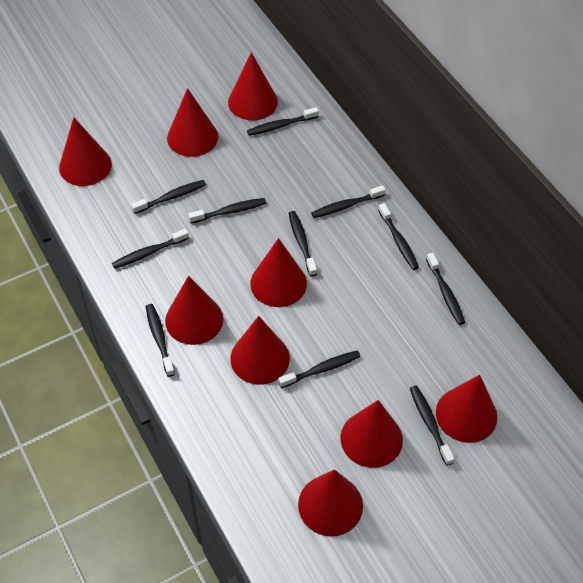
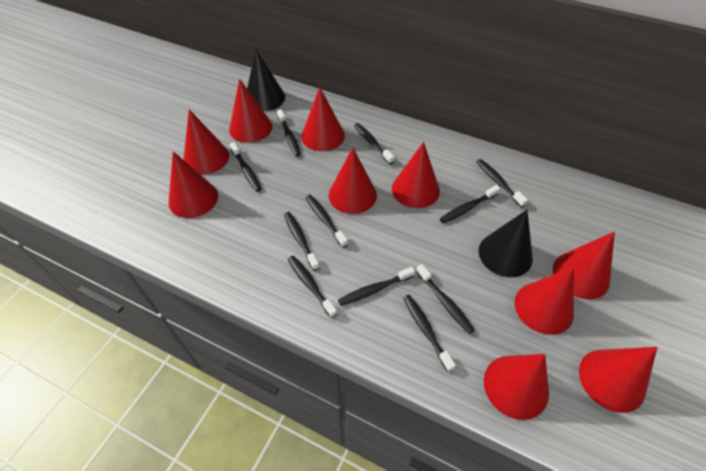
black cone: 0 -> 2
red cone: 9 -> 10

